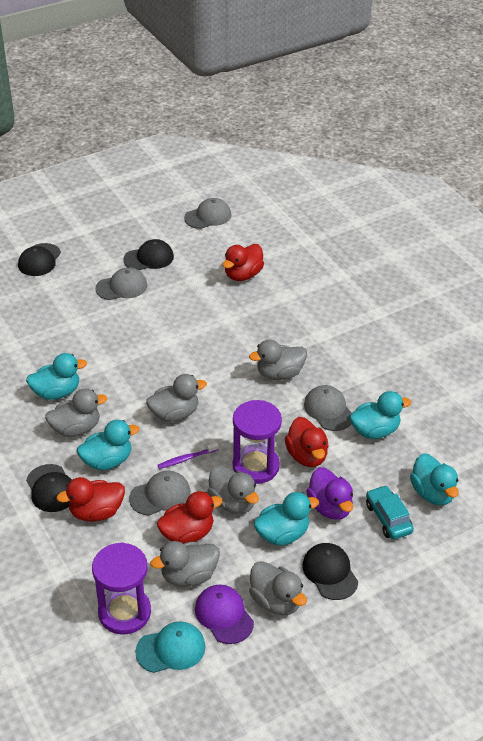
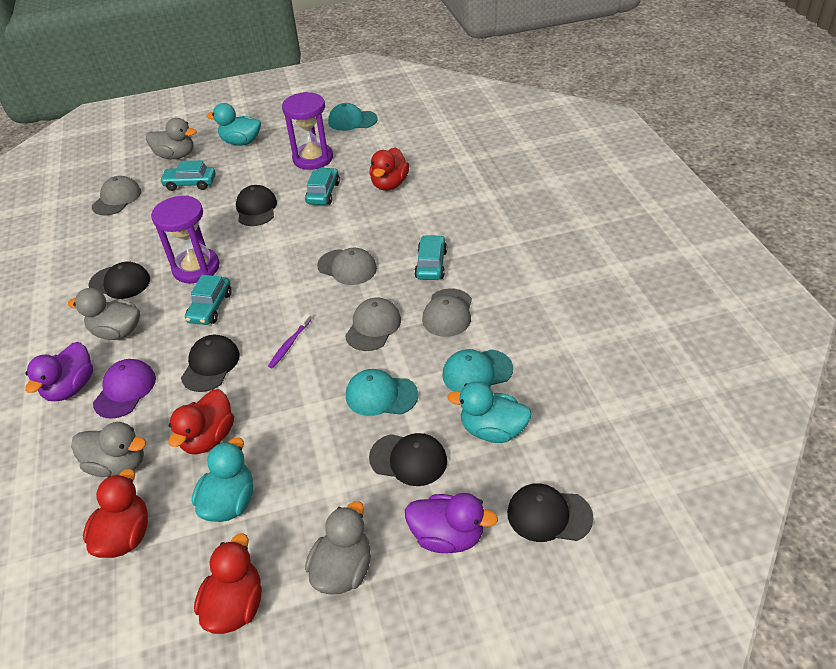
black cap: 4 -> 5
grey duck: 6 -> 4
purple duck: 1 -> 2
turquoise cap: 1 -> 3
turquoise car: 1 -> 4
turquoise duck: 5 -> 3

